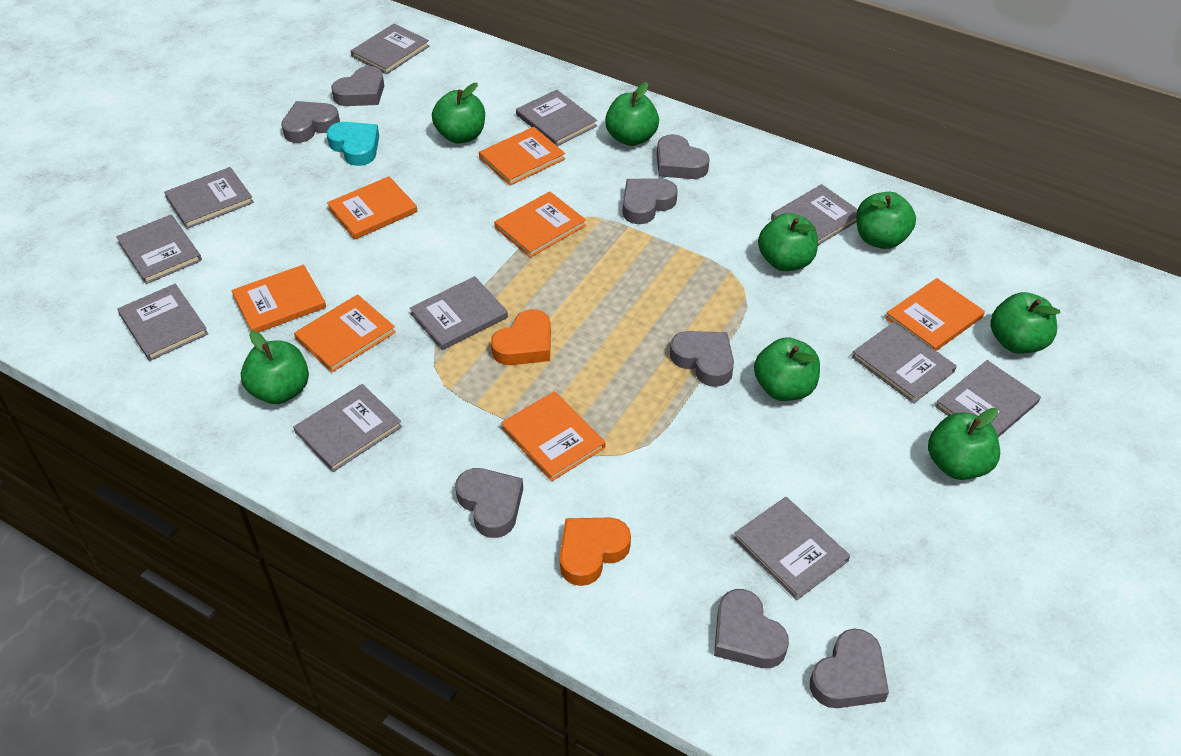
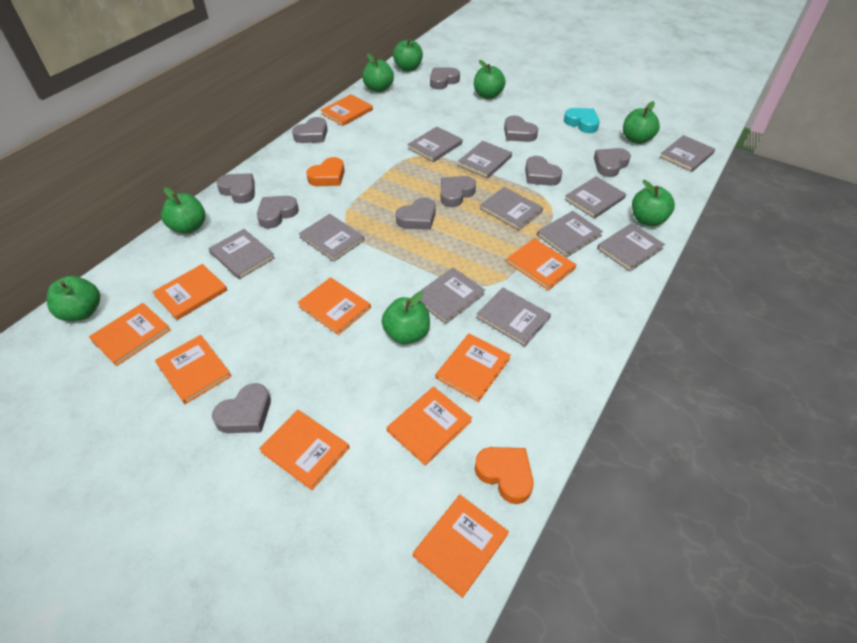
grey heart: 8 -> 10
orange book: 7 -> 10

